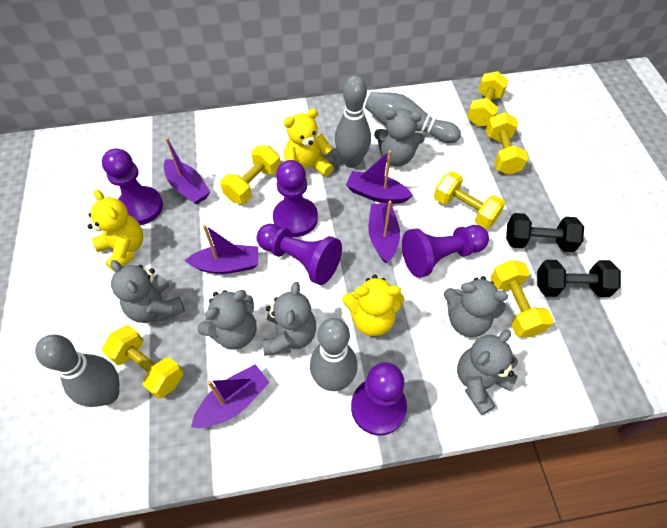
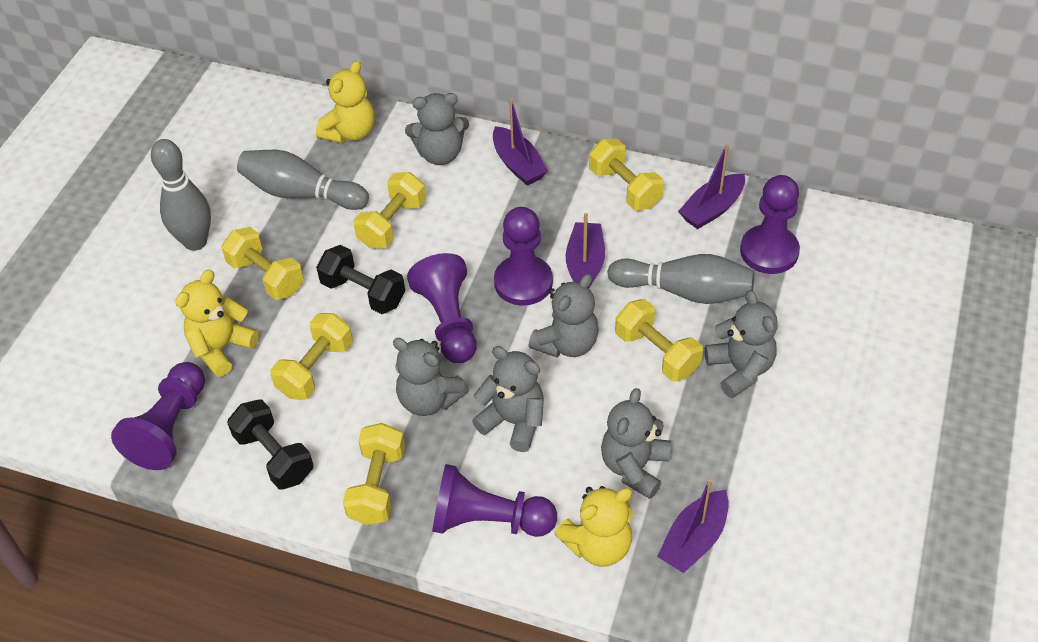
grey bowling pin: 4 -> 3
purple boat: 5 -> 4

